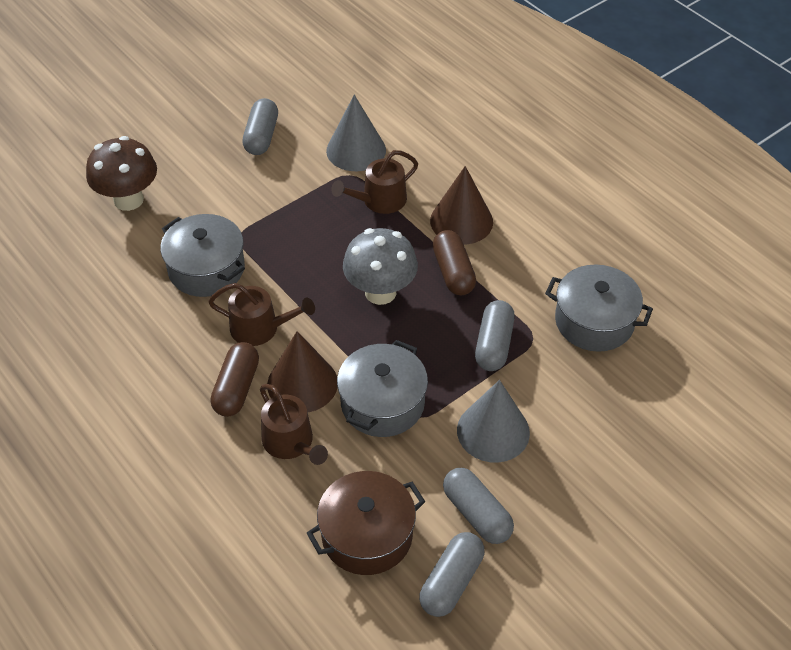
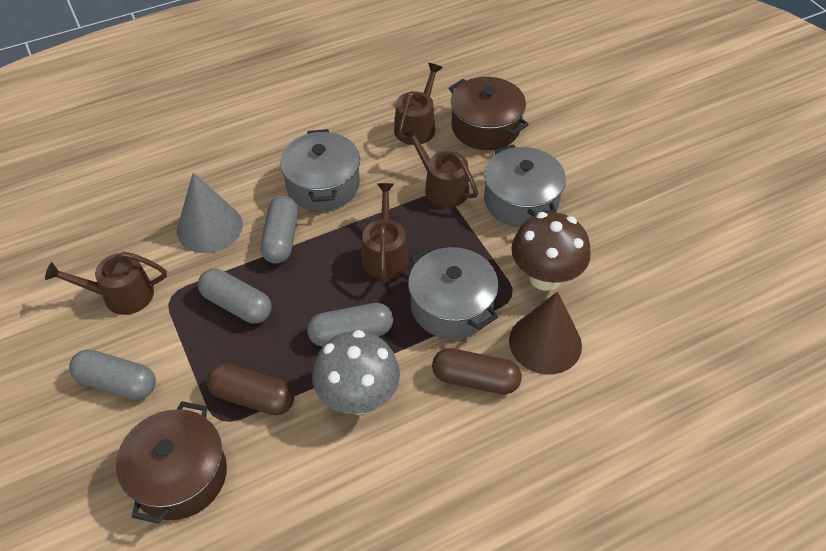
brown cone: 2 -> 1
brown pot: 1 -> 2
brown watering can: 3 -> 4
grey cone: 2 -> 1

